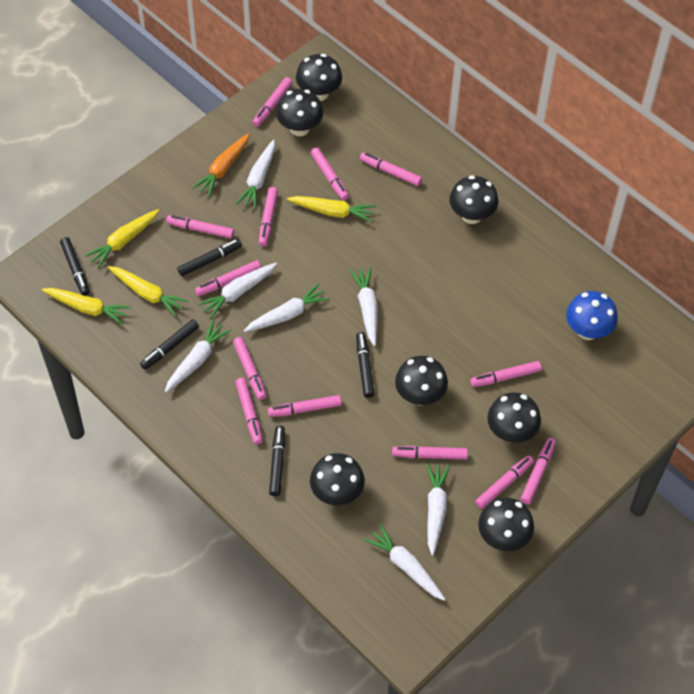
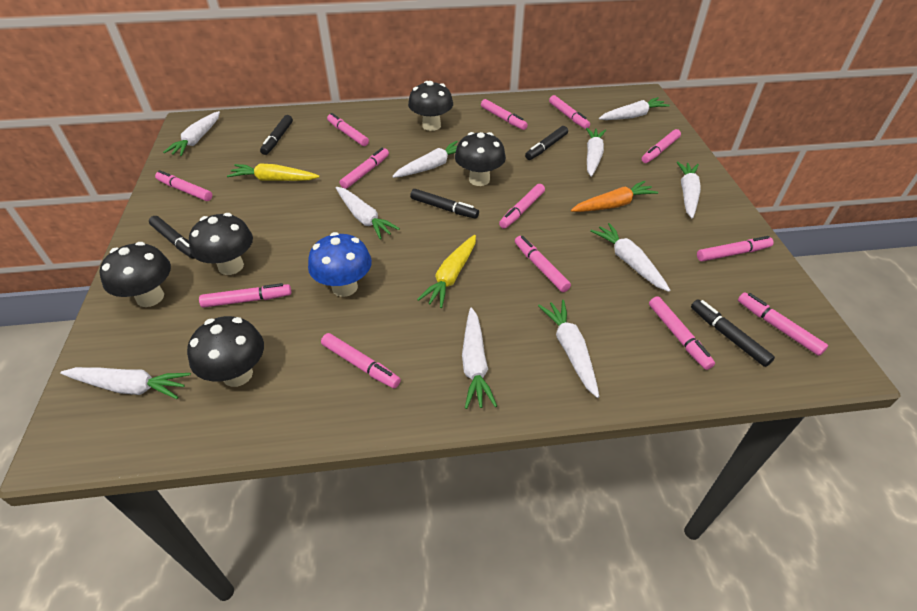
black mushroom: 7 -> 5
white carrot: 7 -> 10
yellow carrot: 4 -> 2

